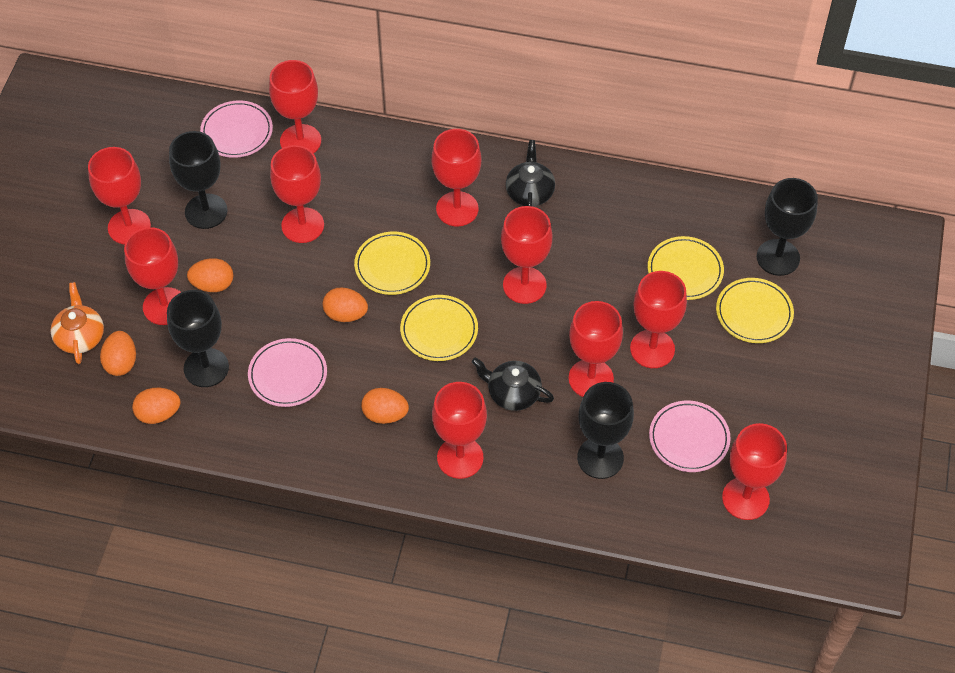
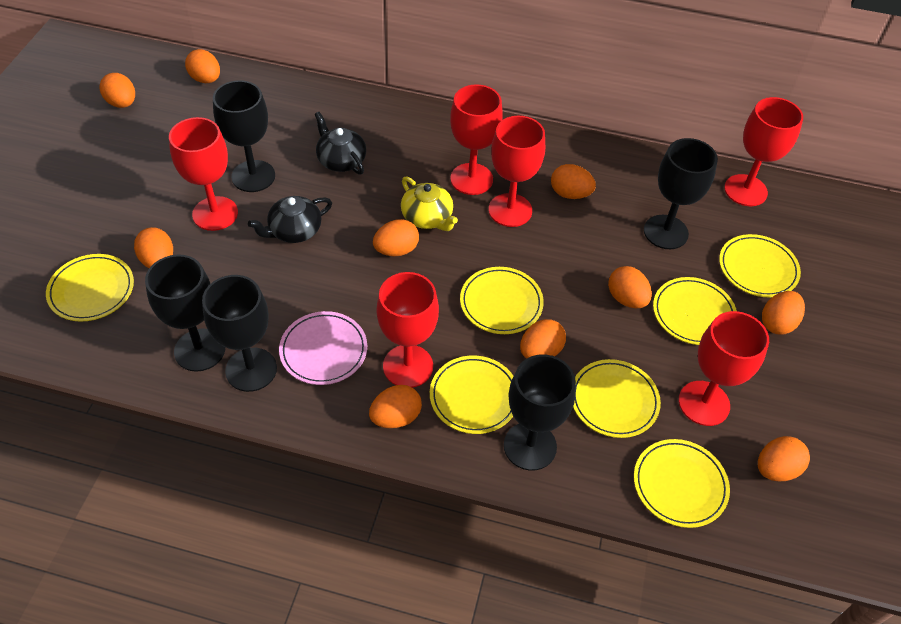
black goblet: 4 -> 5
orange egg: 5 -> 10
orange teapot: 1 -> 0
pink plate: 3 -> 1
red goblet: 10 -> 6
yellow plate: 4 -> 7
yellow teapot: 0 -> 1

